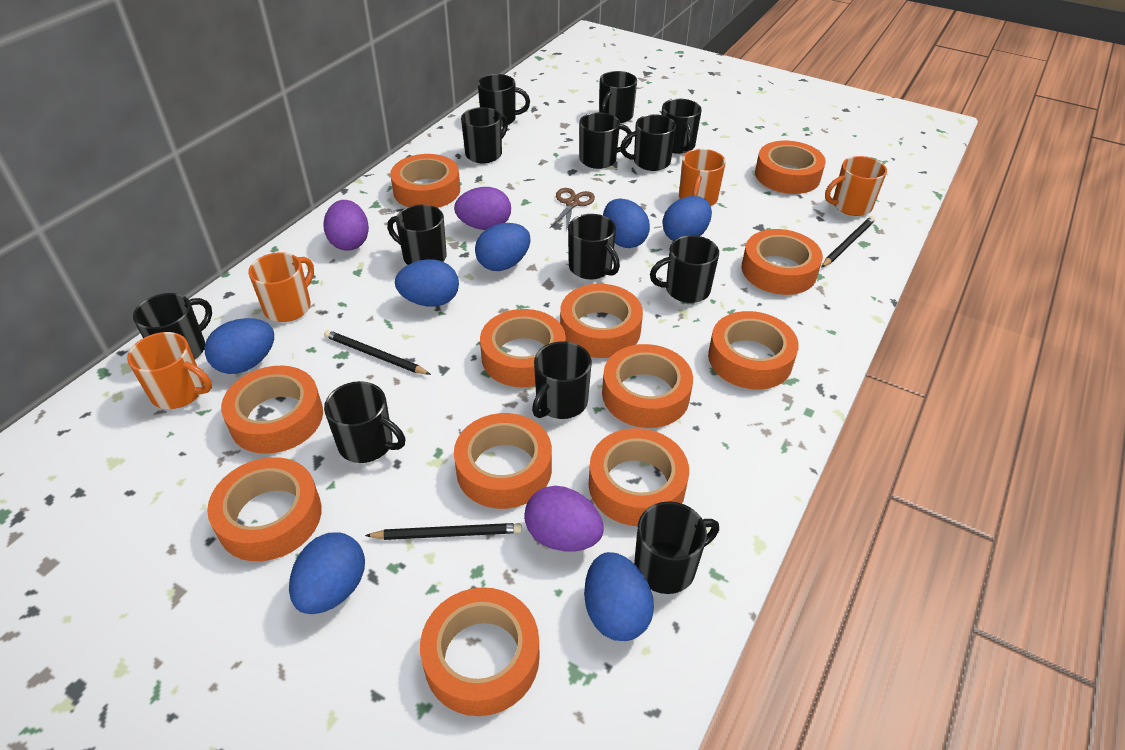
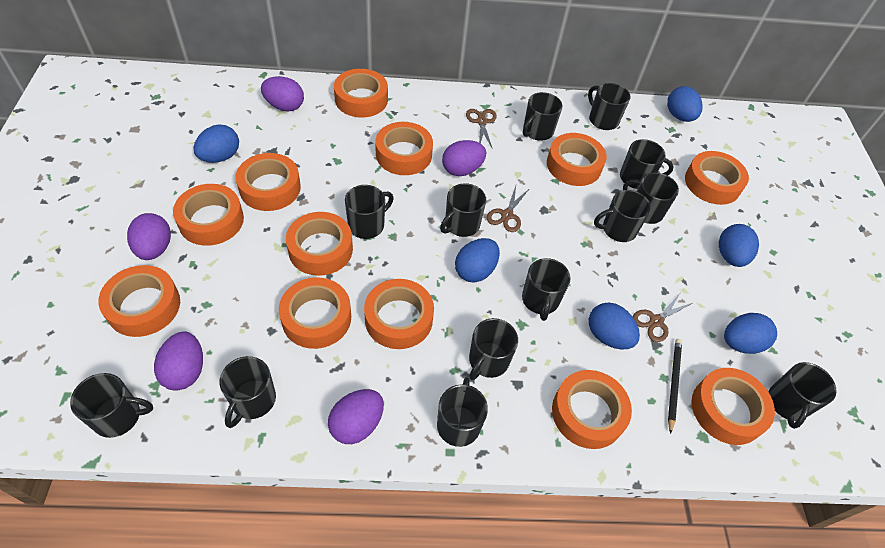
black pencil: 3 -> 1
blue egg: 7 -> 6
brown scissors: 1 -> 3
orange mug: 4 -> 0
purple egg: 3 -> 5

